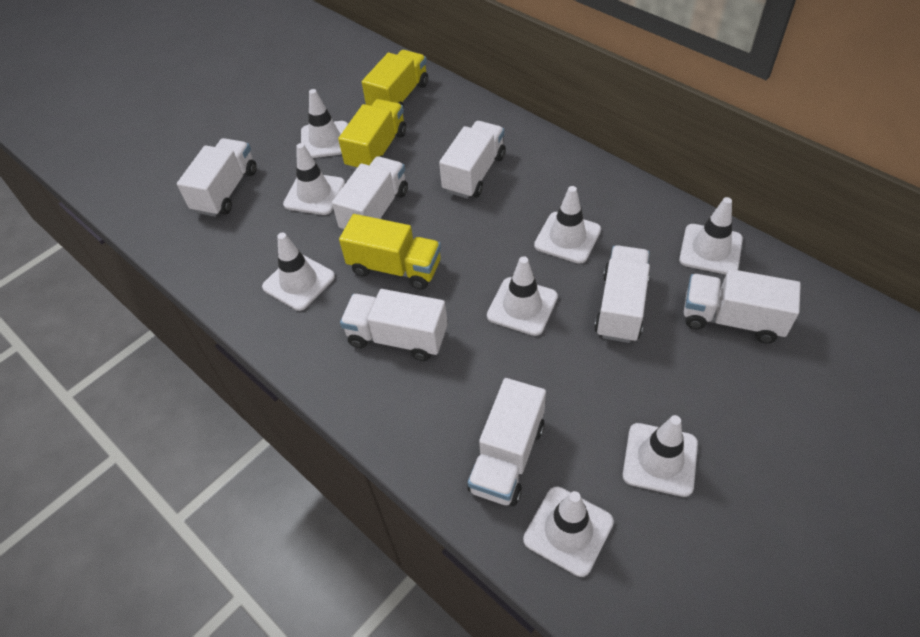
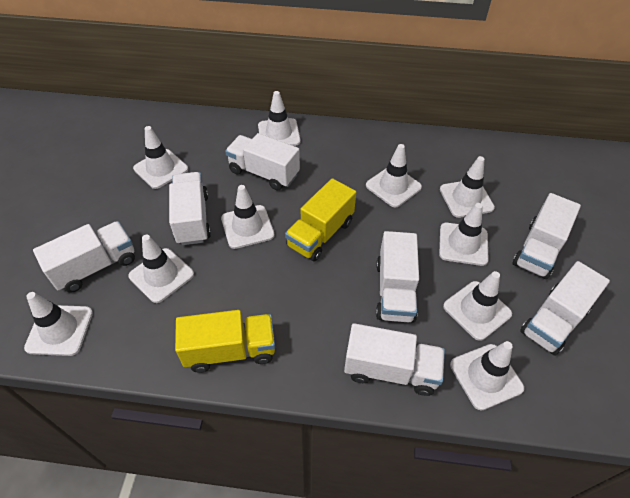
white traffic cone: 8 -> 10
yellow truck: 3 -> 2

